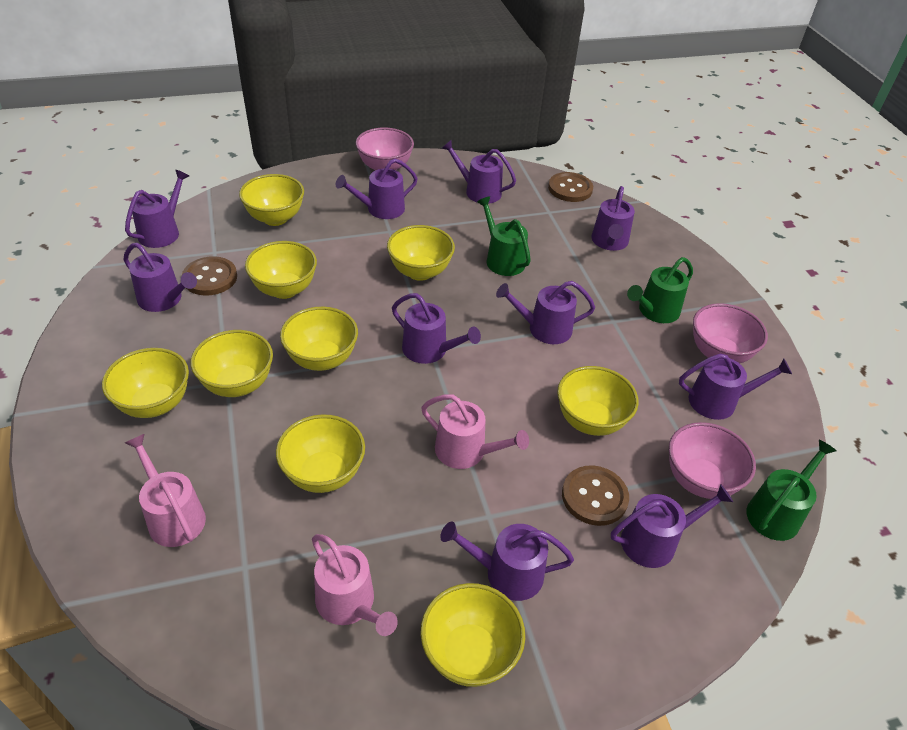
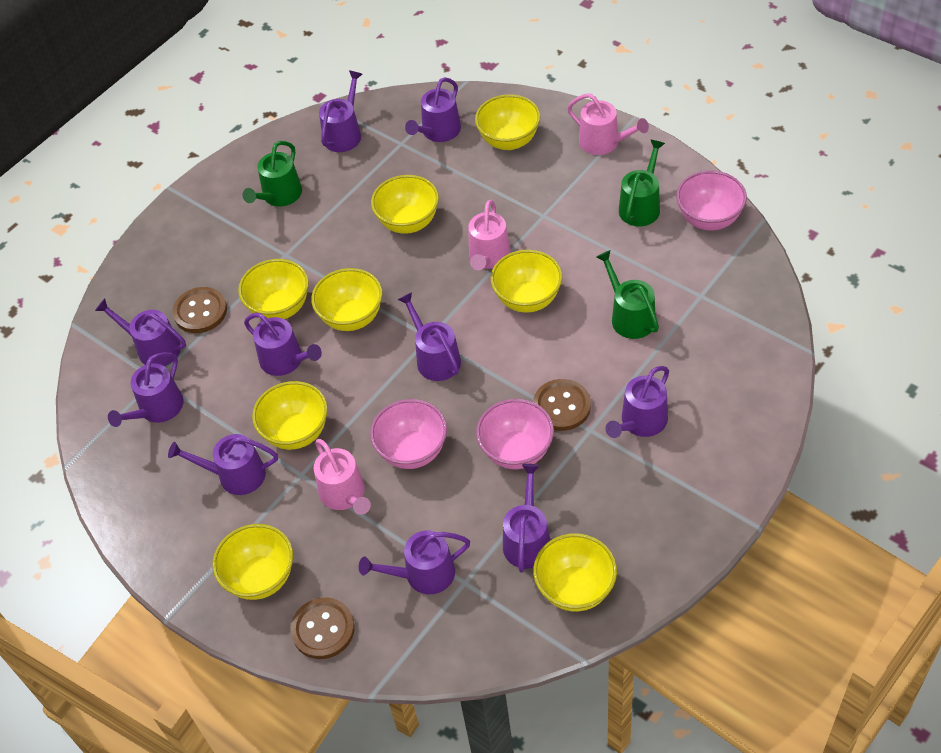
yellow bowl: 9 -> 8

